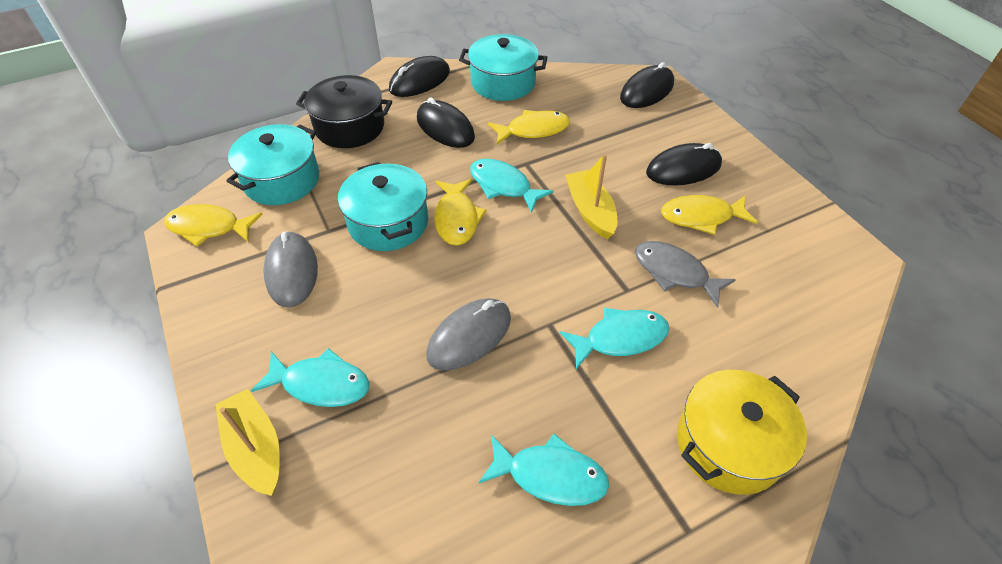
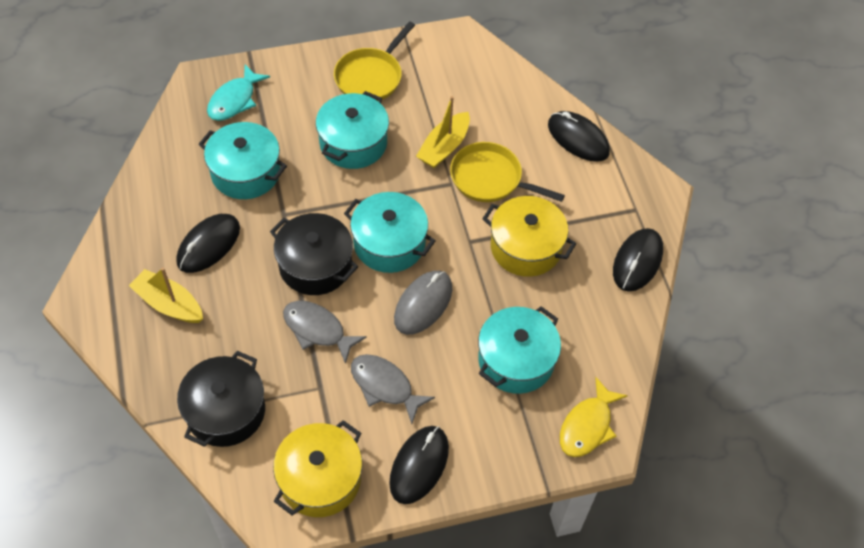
black pot: 1 -> 2
grey fish: 1 -> 2
grey mouse: 2 -> 1
turquoise fish: 4 -> 1
turquoise pot: 3 -> 4
yellow fish: 4 -> 1
yellow pan: 0 -> 2
yellow pot: 1 -> 2

